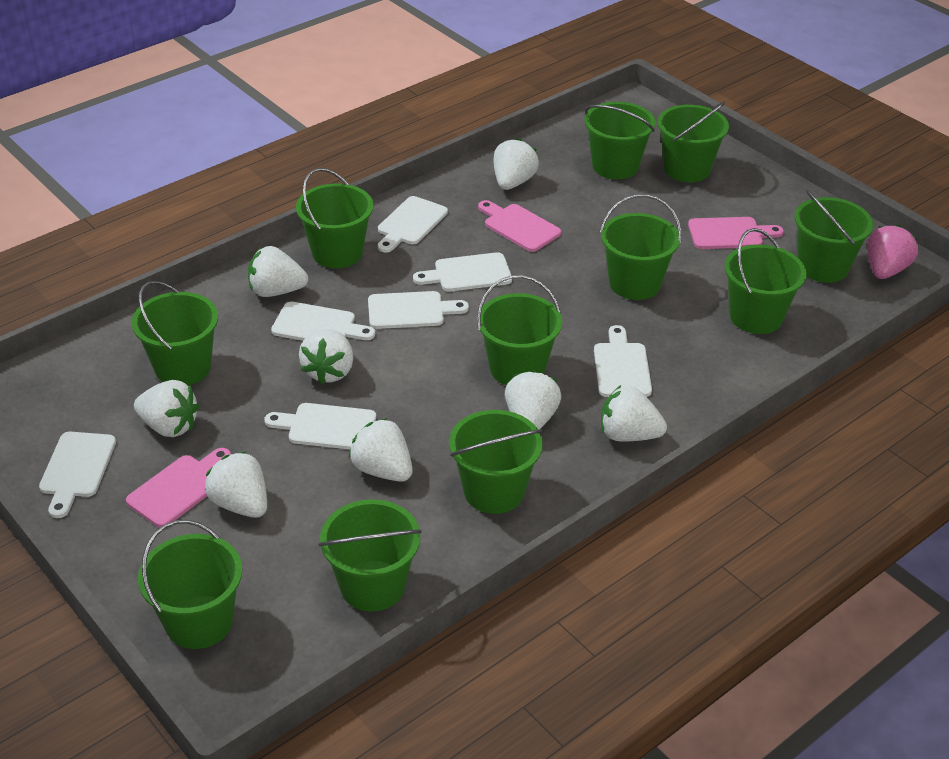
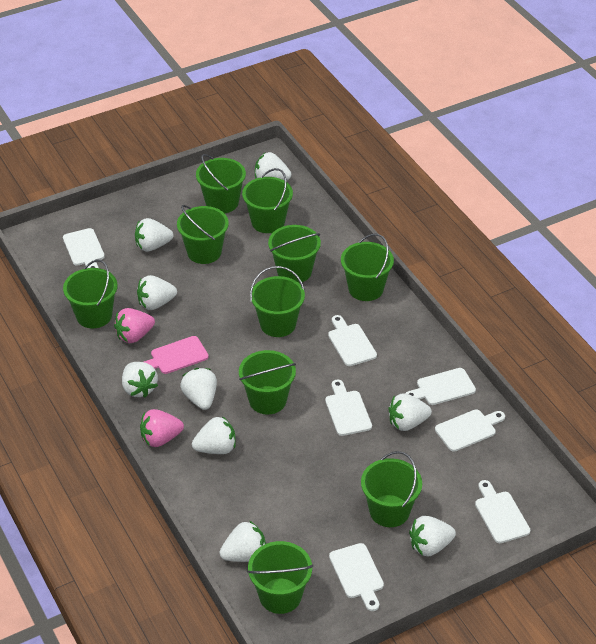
green bucket: 11 -> 10
pink cutting board: 3 -> 1
pink strawberry: 1 -> 2
white strawberry: 8 -> 9

